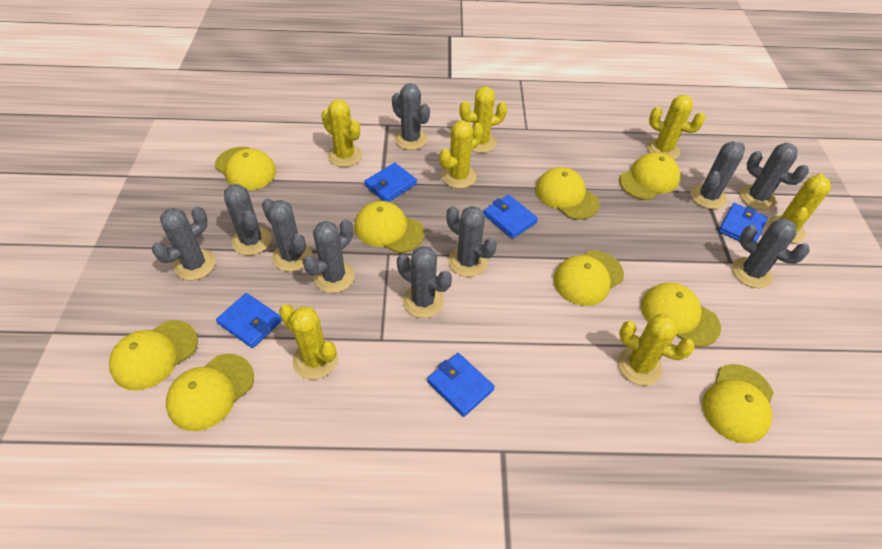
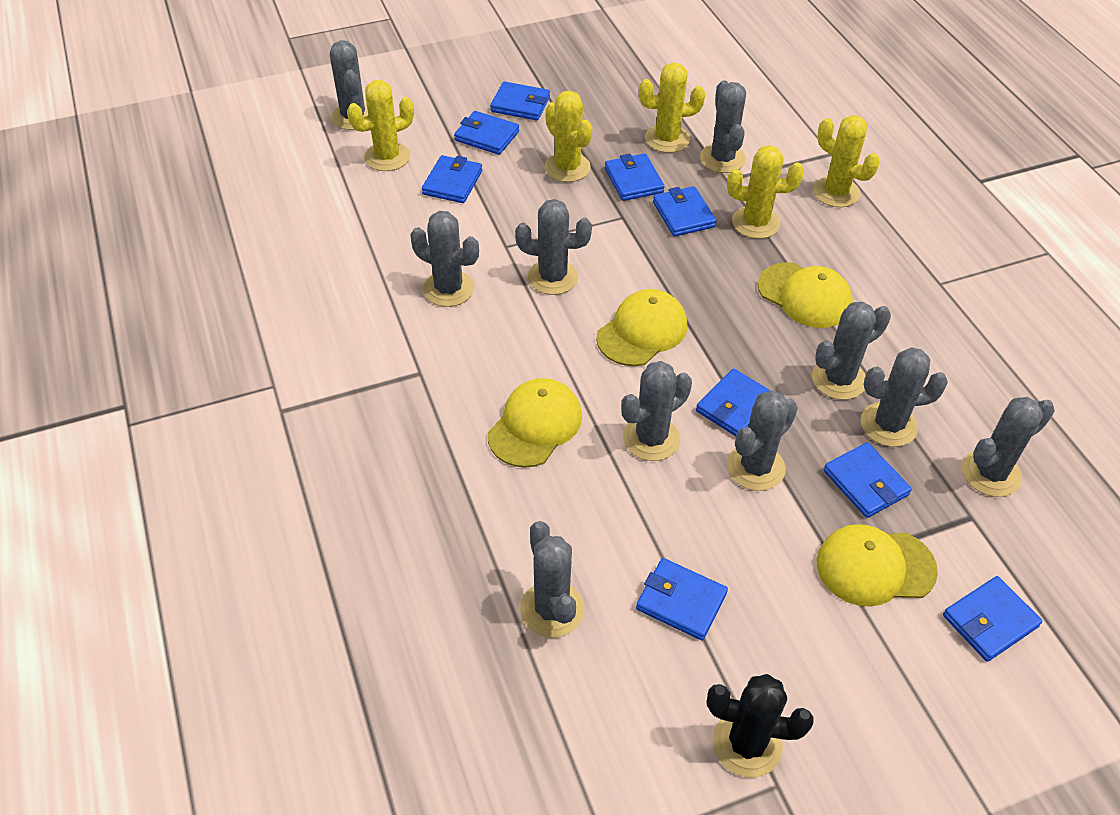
black cactus: 0 -> 1
blue wallet: 5 -> 9
yellow cactus: 7 -> 5
yellow cap: 9 -> 4

